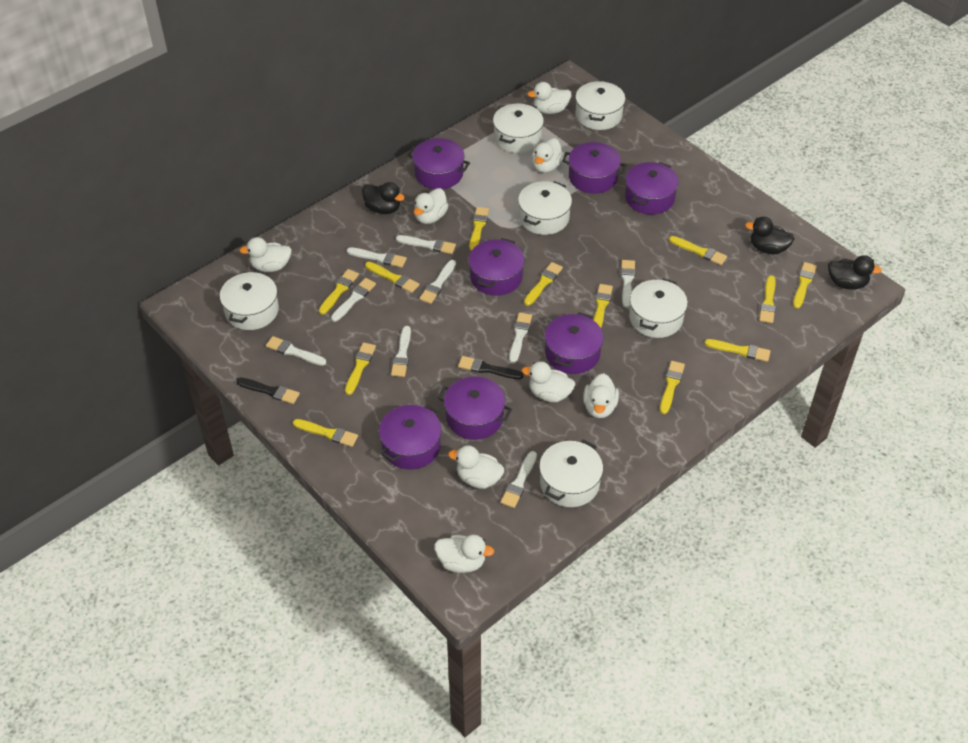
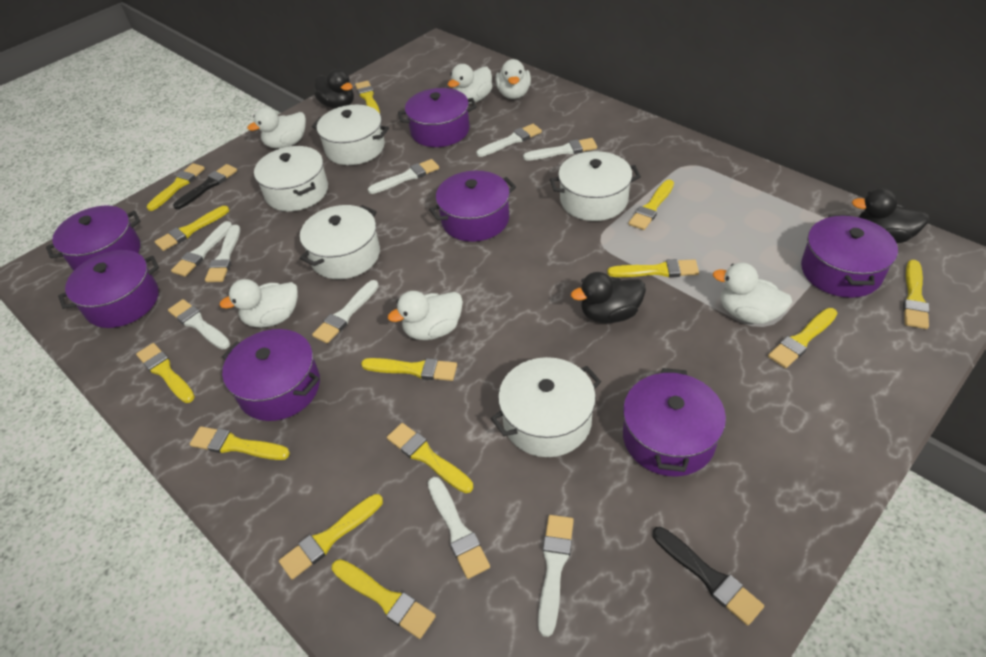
white duck: 8 -> 6
white pot: 6 -> 5
yellow brush: 12 -> 13

